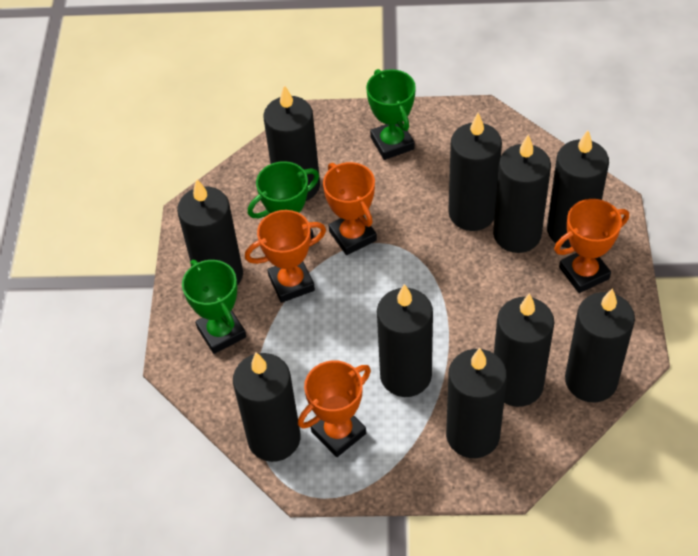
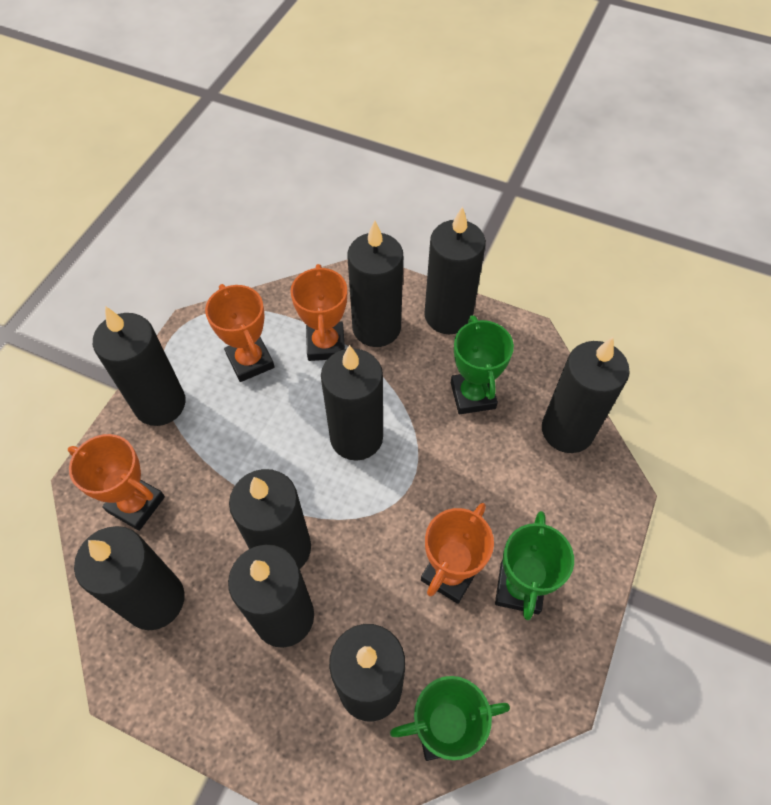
black candle: 10 -> 9

